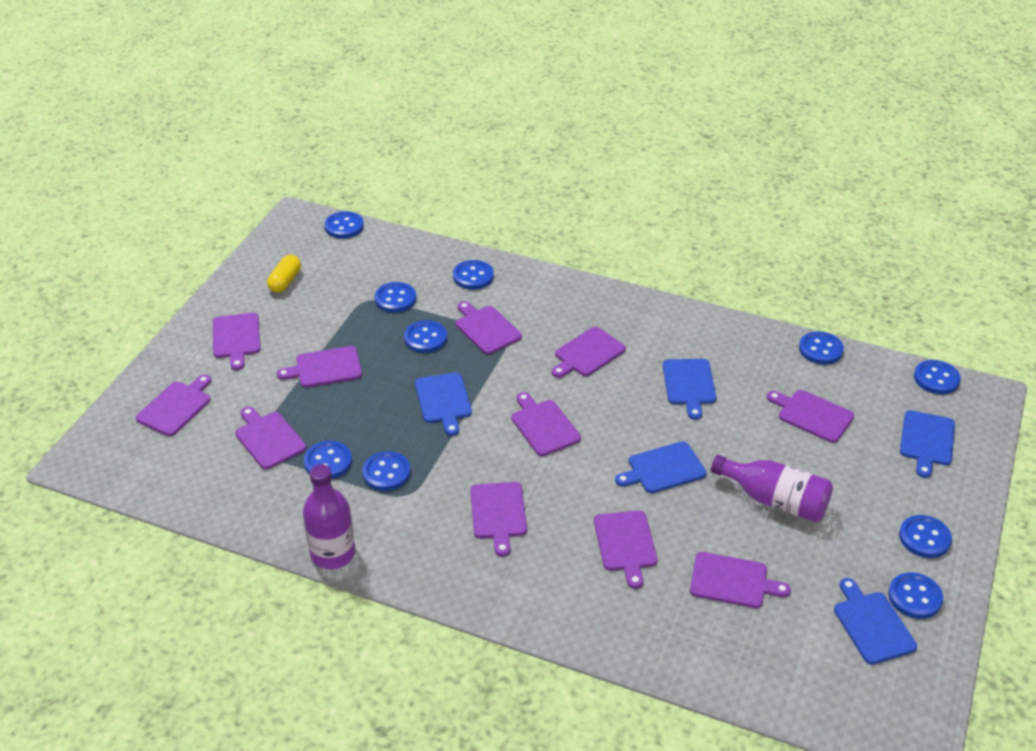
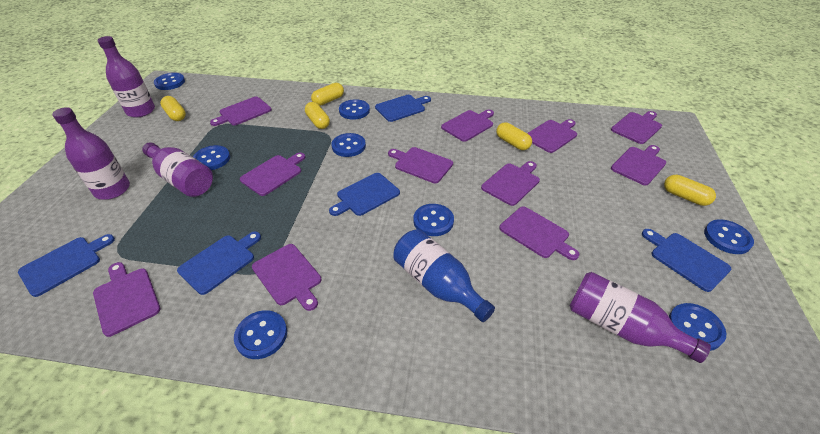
blue bottle: 0 -> 1
blue button: 10 -> 8
purple bottle: 2 -> 4
yellow capsule: 1 -> 5

